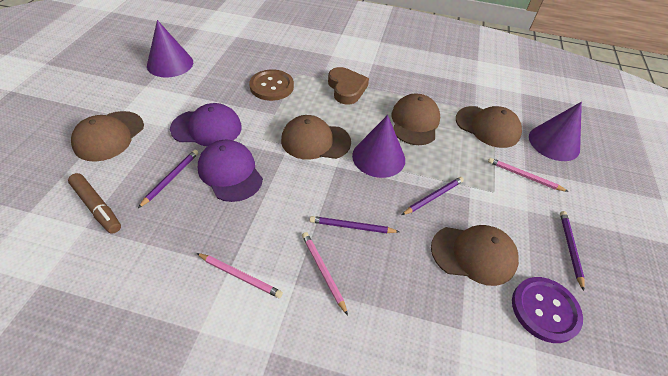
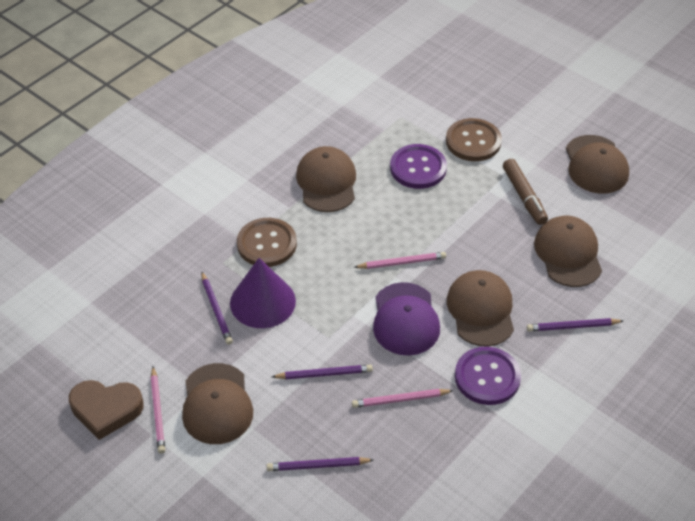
brown button: 1 -> 2
purple button: 1 -> 2
purple cap: 2 -> 1
purple cone: 3 -> 1

